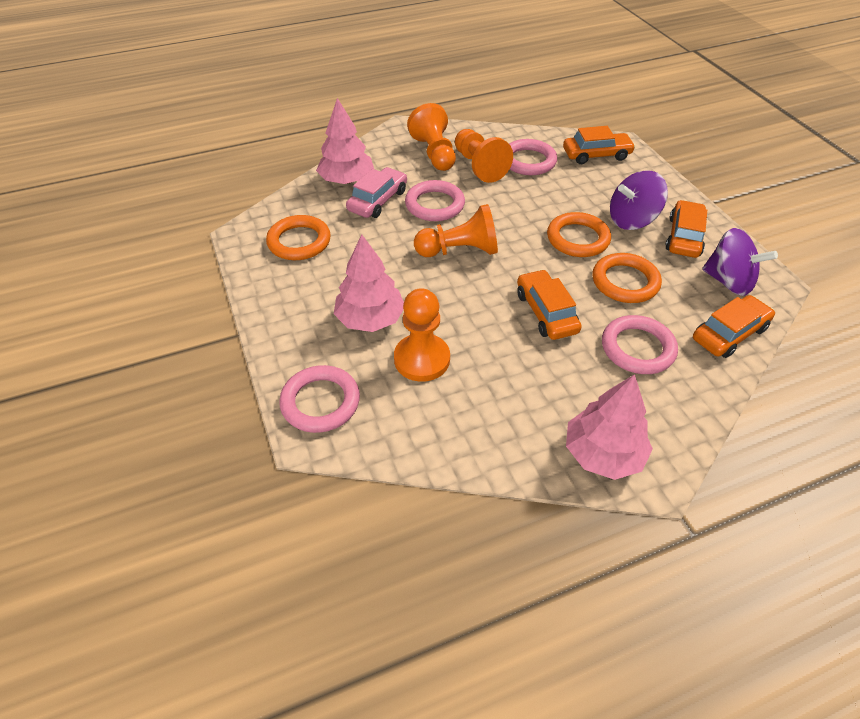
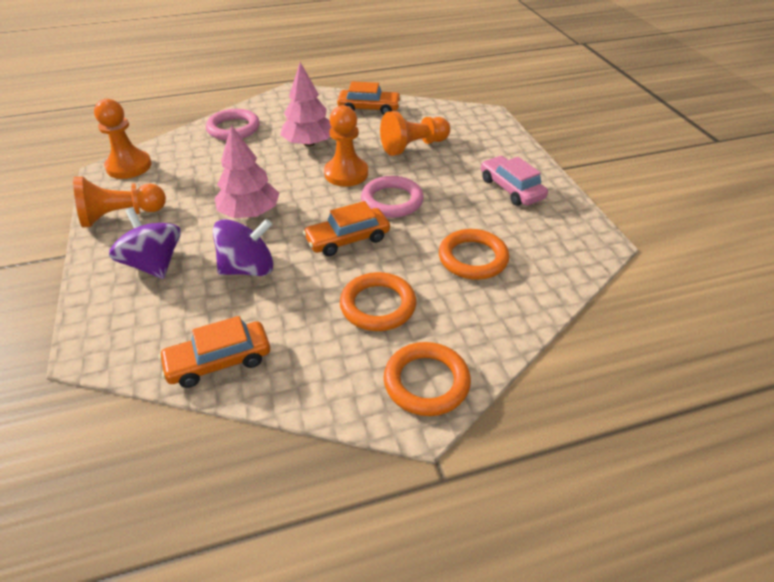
orange car: 4 -> 3
pink ring: 4 -> 2
pink tree: 3 -> 2

